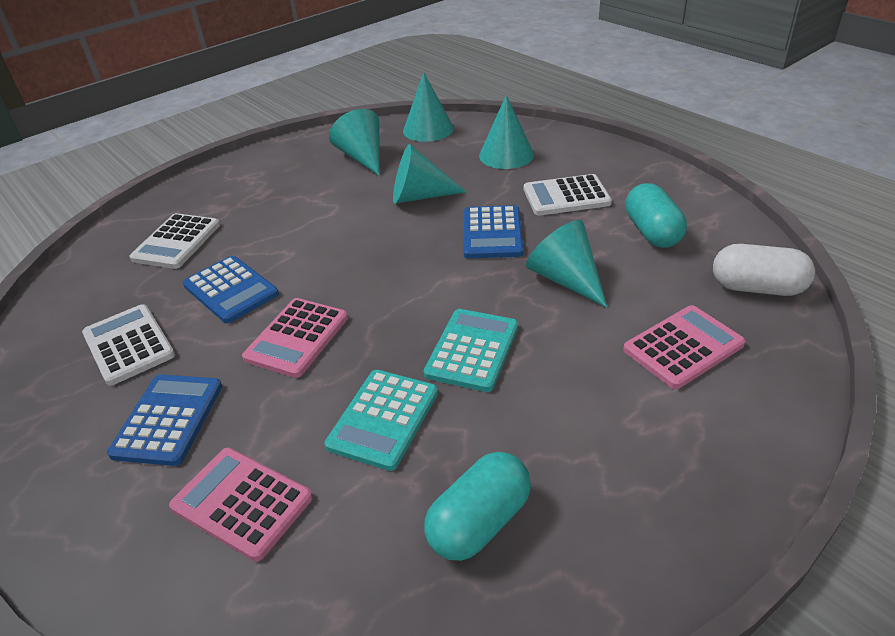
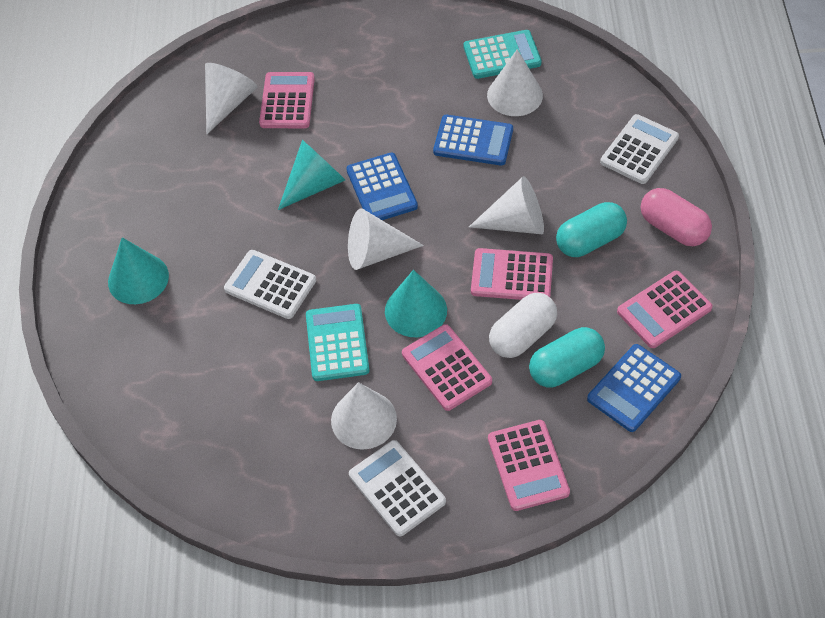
pink calculator: 3 -> 5
pink capsule: 0 -> 1
turquoise cone: 5 -> 3
white cone: 0 -> 5

